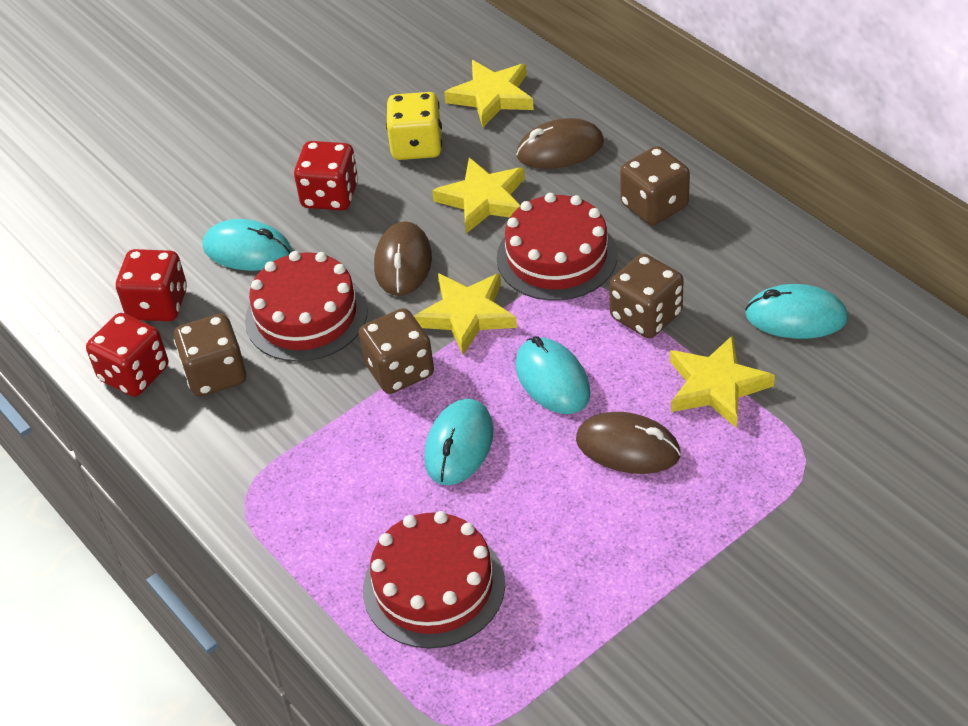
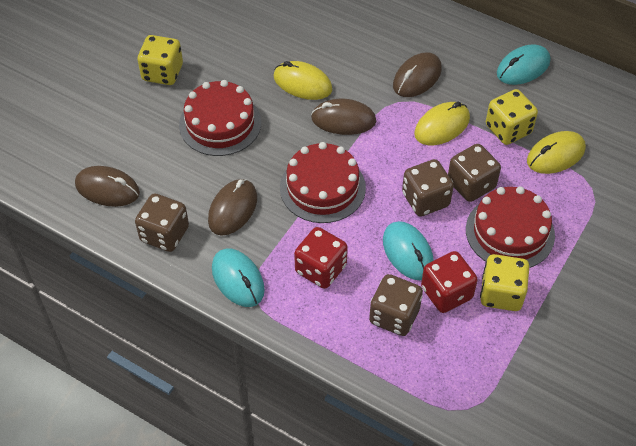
brown mouse: 3 -> 4
red dice: 3 -> 2
turquoise mouse: 4 -> 3
yellow dice: 1 -> 3
yellow mouse: 0 -> 3
yellow star: 4 -> 0

